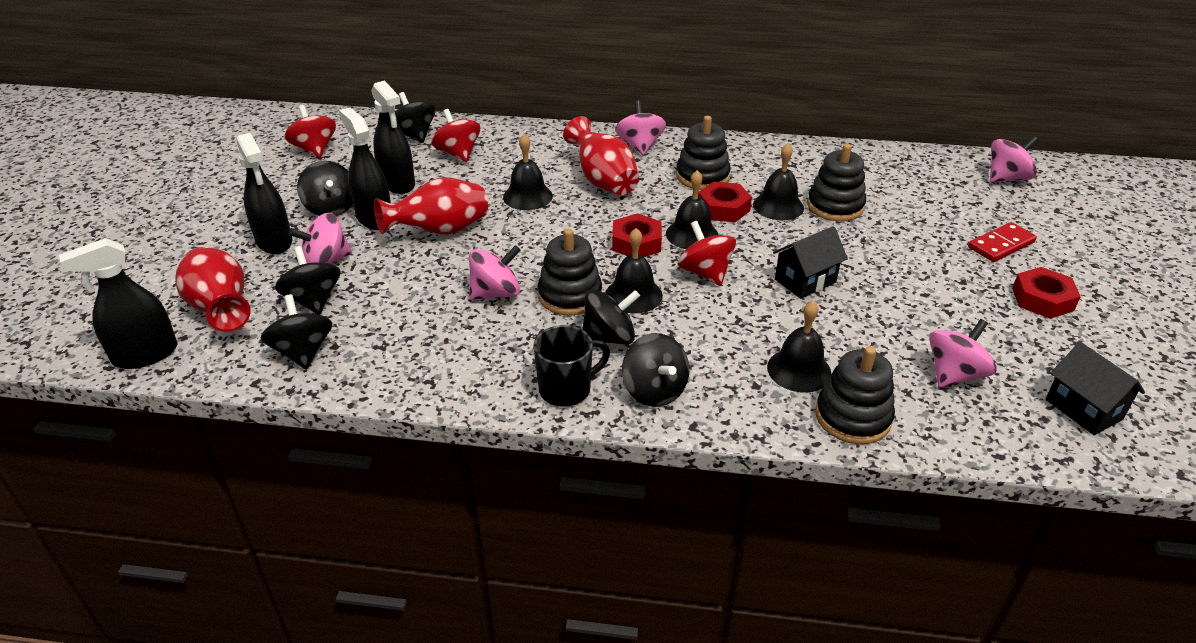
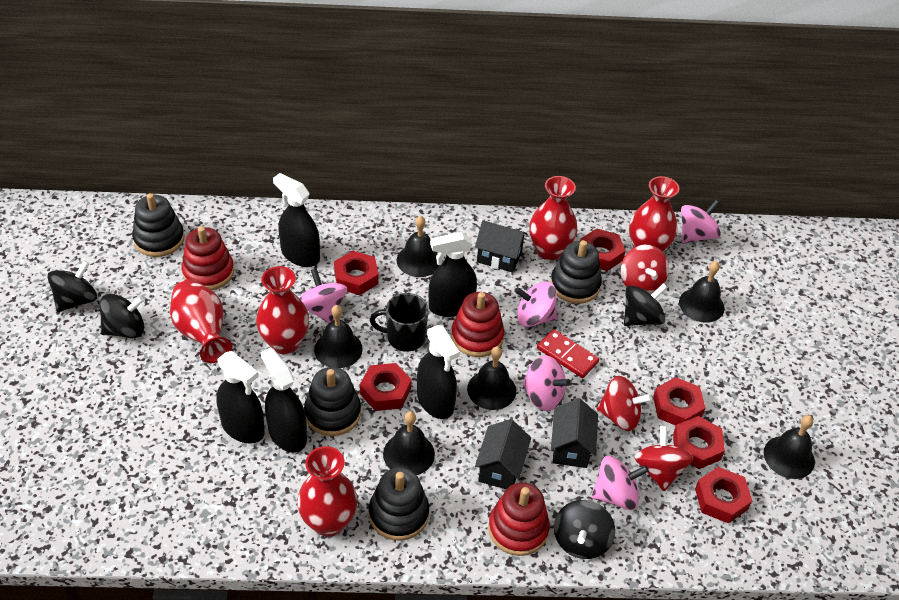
black bell: 5 -> 6
black house: 2 -> 3
black spinning top: 6 -> 4
black spray bottle: 4 -> 5
red nut: 3 -> 6
red stacking toy: 0 -> 3
red vase: 3 -> 5

